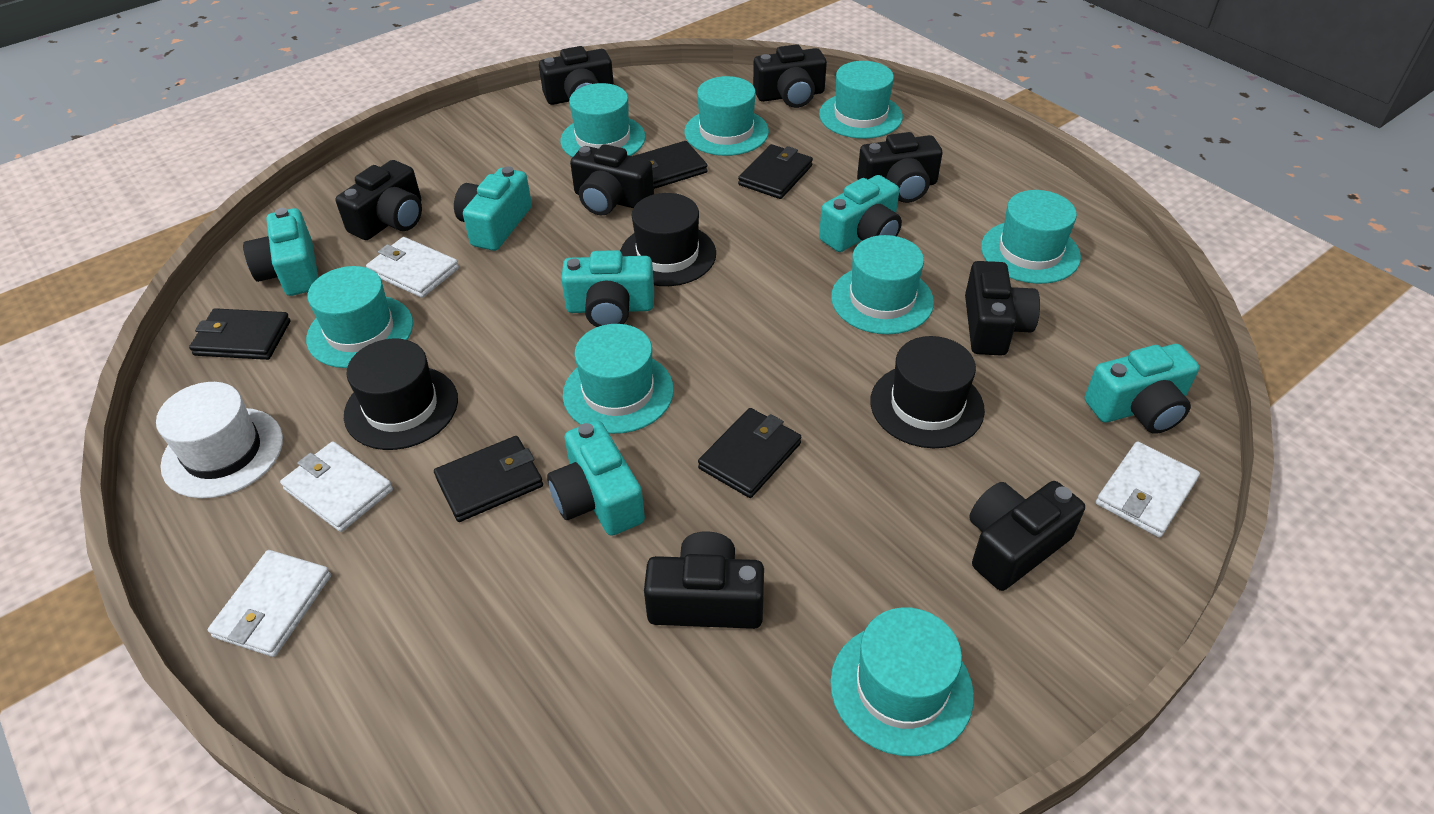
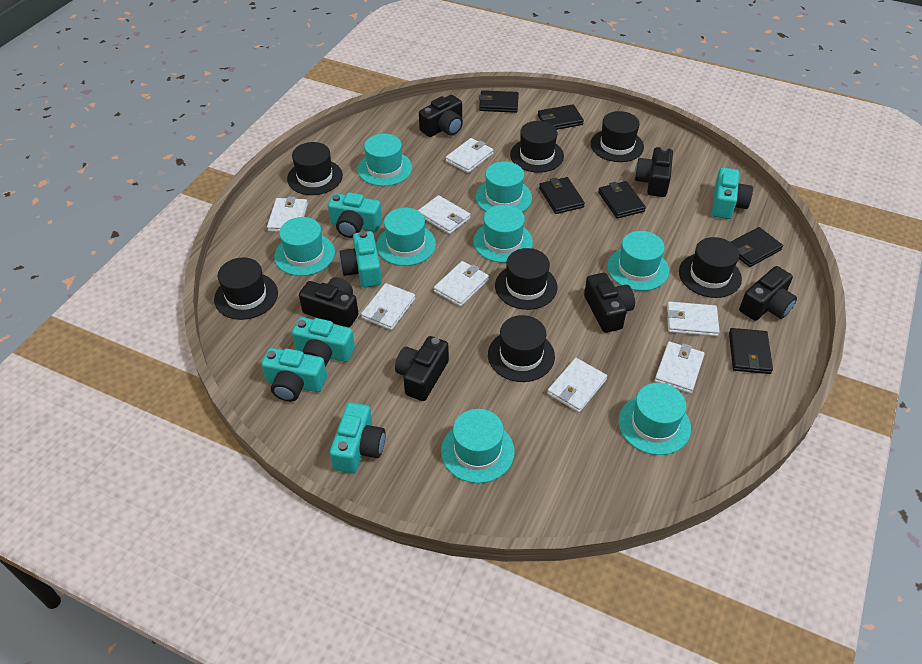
black camera: 8 -> 6
black hat: 3 -> 7
black wallet: 5 -> 6
white hat: 1 -> 0
white wallet: 4 -> 8

